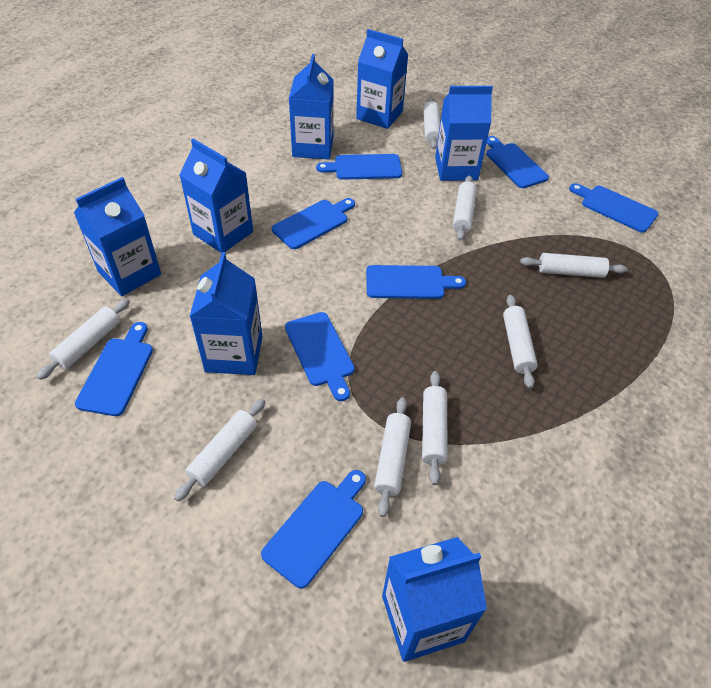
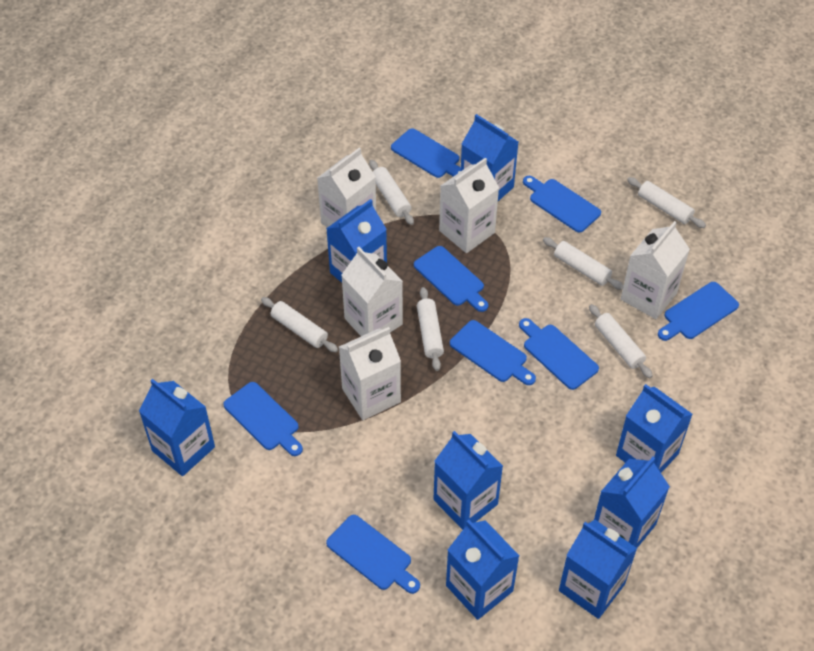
blue carton: 7 -> 8
white carton: 0 -> 5
white rolling pin: 8 -> 6

